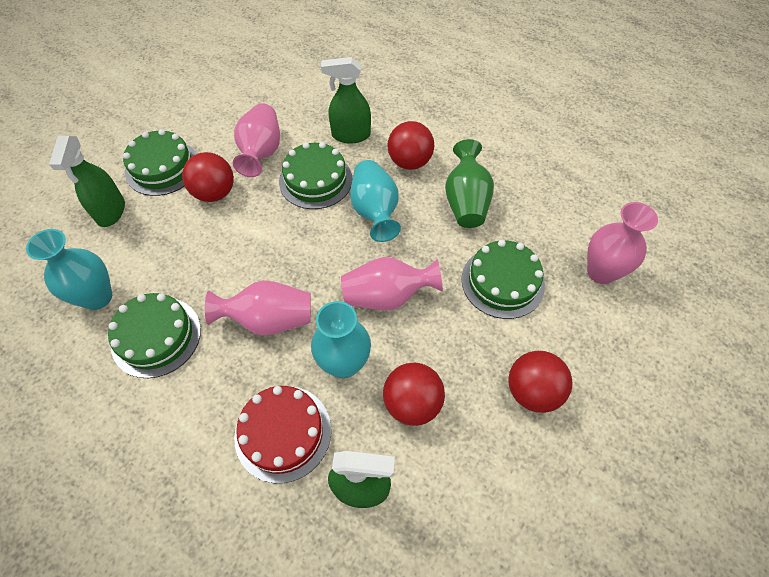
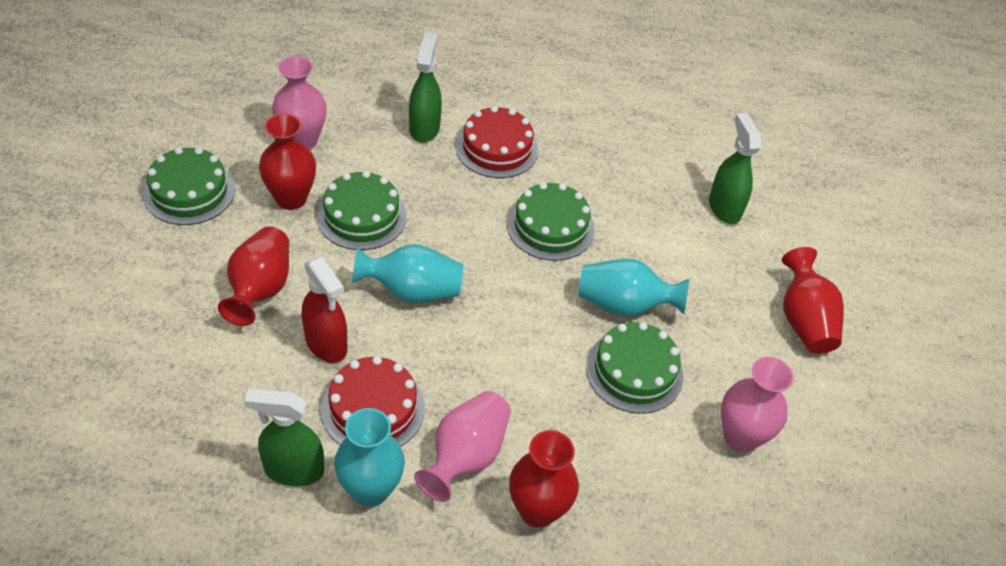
green vase: 1 -> 0
pink vase: 4 -> 3
red ball: 4 -> 0
red cake: 1 -> 2
red spray bottle: 0 -> 1
red vase: 0 -> 4

